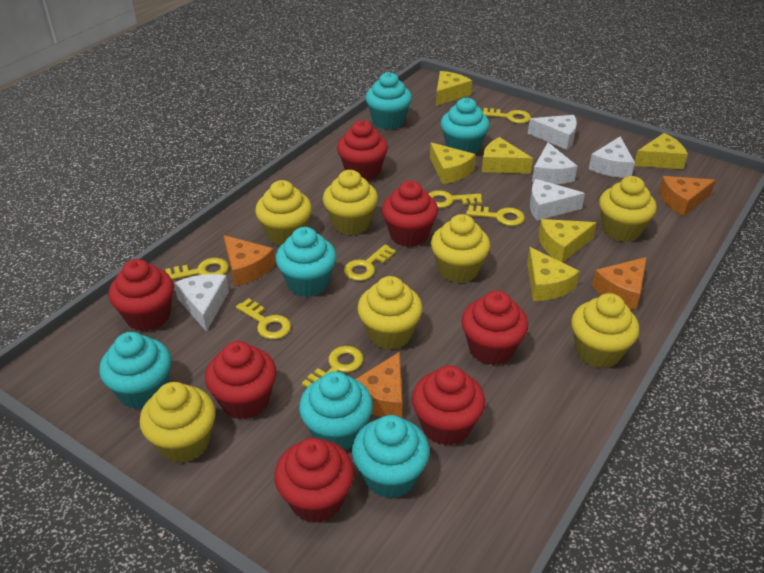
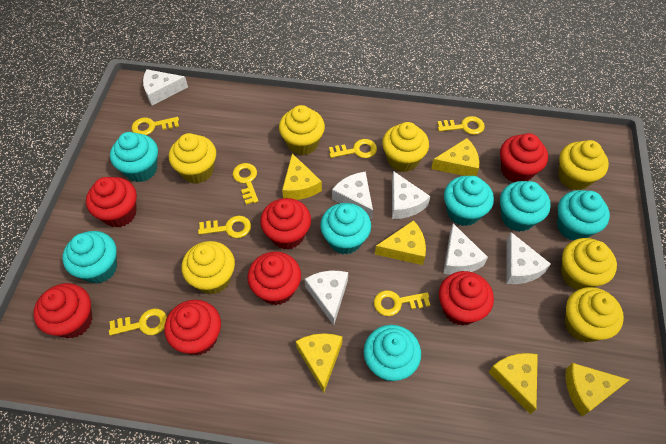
orange cheese: 4 -> 0
turquoise cupcake: 6 -> 7
white cheese: 5 -> 6

